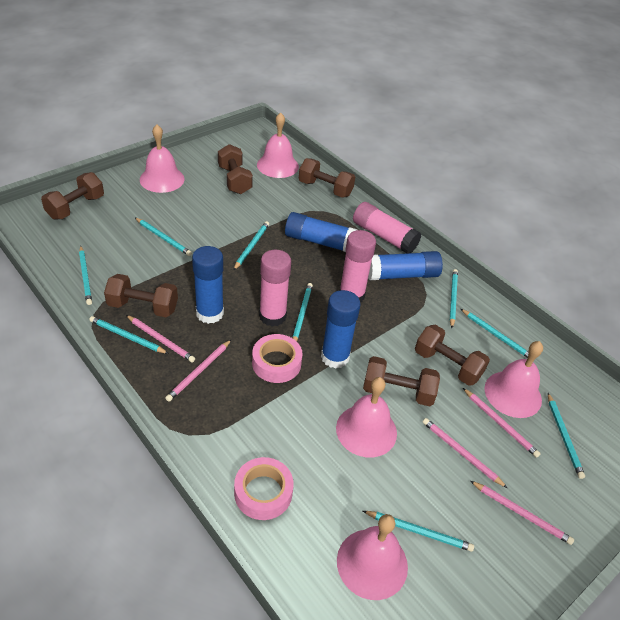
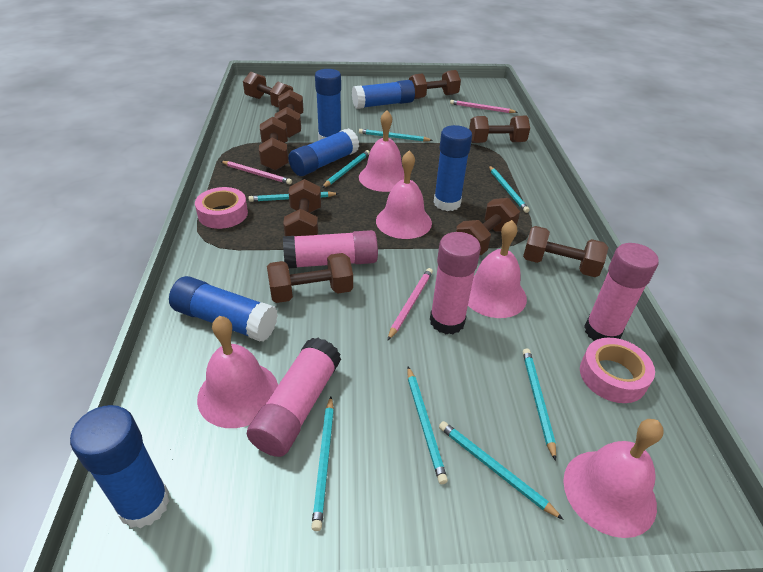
blue glue stick: 4 -> 6
brown dumbbell: 6 -> 9
pink glue stick: 3 -> 4
pink pencil: 5 -> 3
turquoise pencil: 9 -> 8

